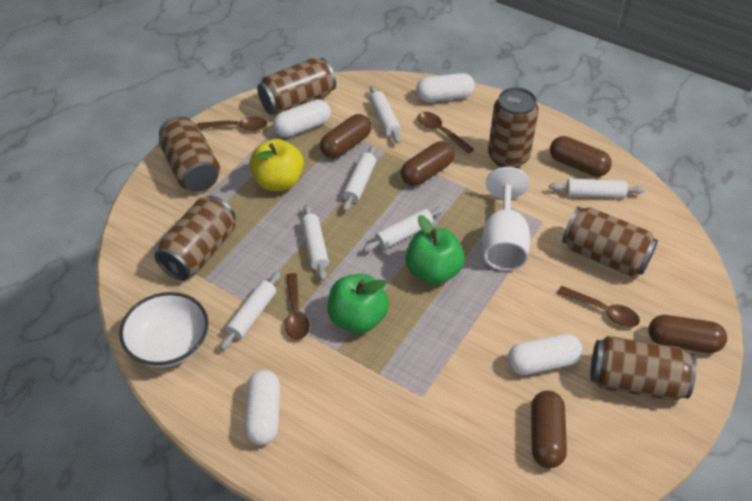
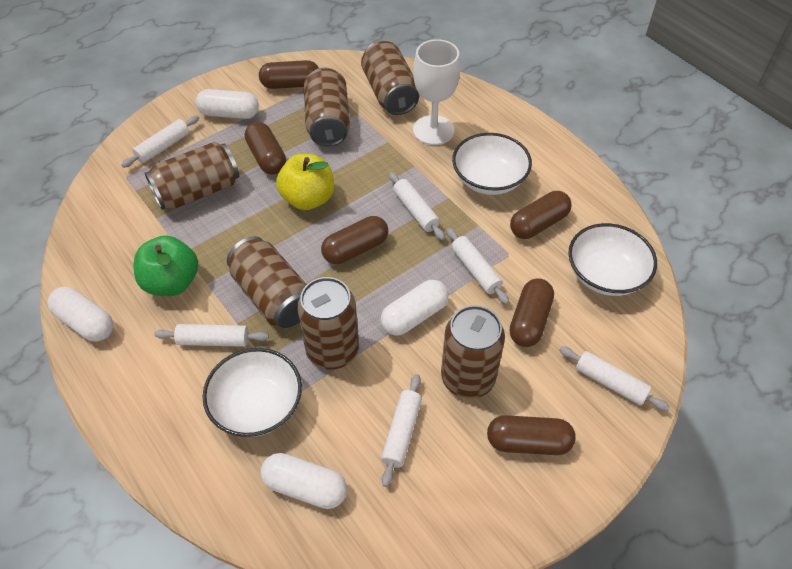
brown capsule: 5 -> 6
brown spoon: 4 -> 0
green apple: 2 -> 1
white bowl: 1 -> 3

